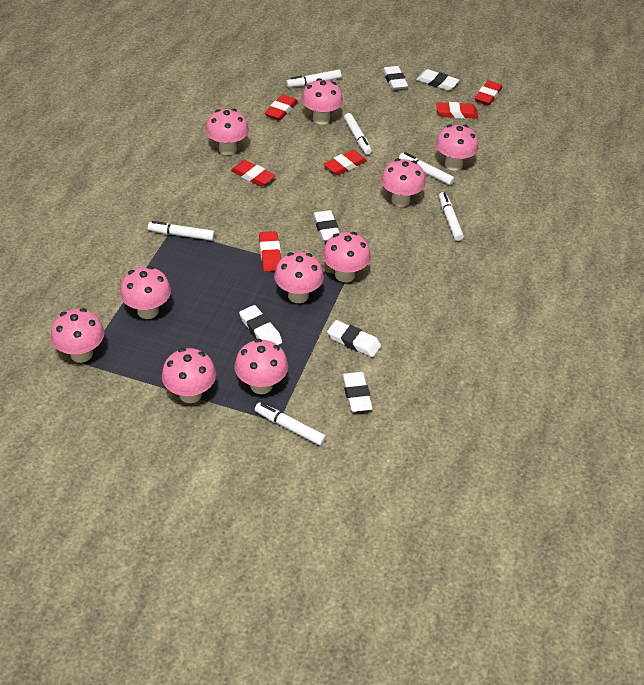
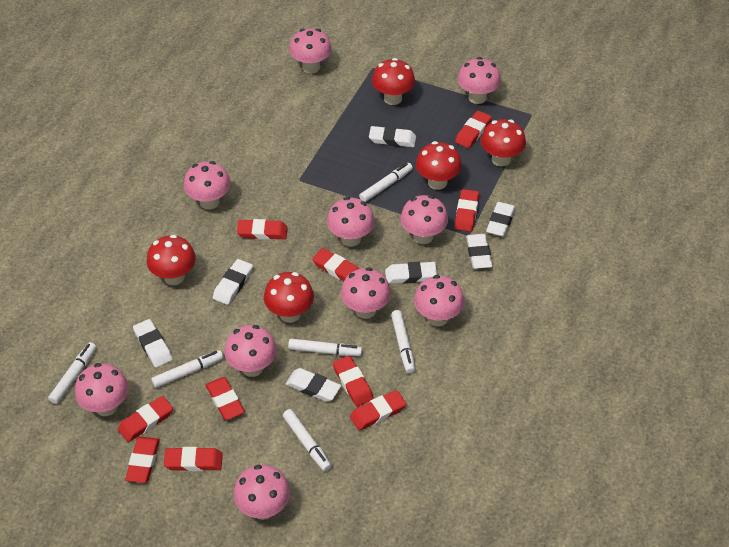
red eraser: 6 -> 10
red mushroom: 0 -> 5
white eraser: 6 -> 7

